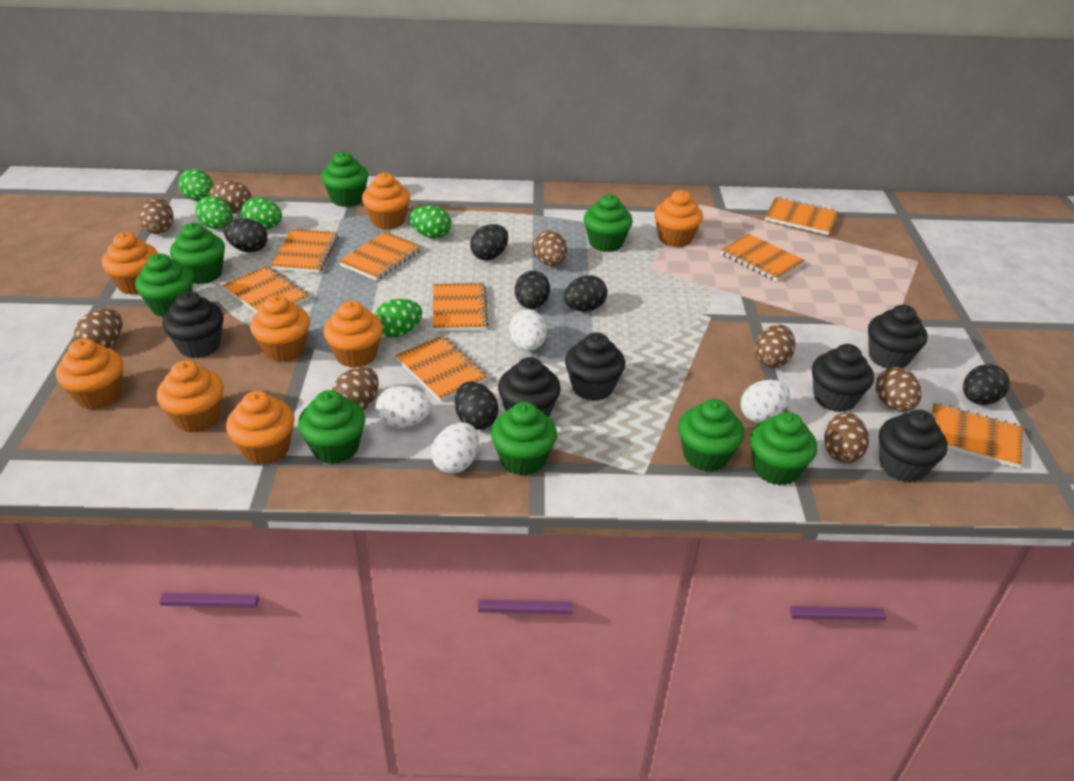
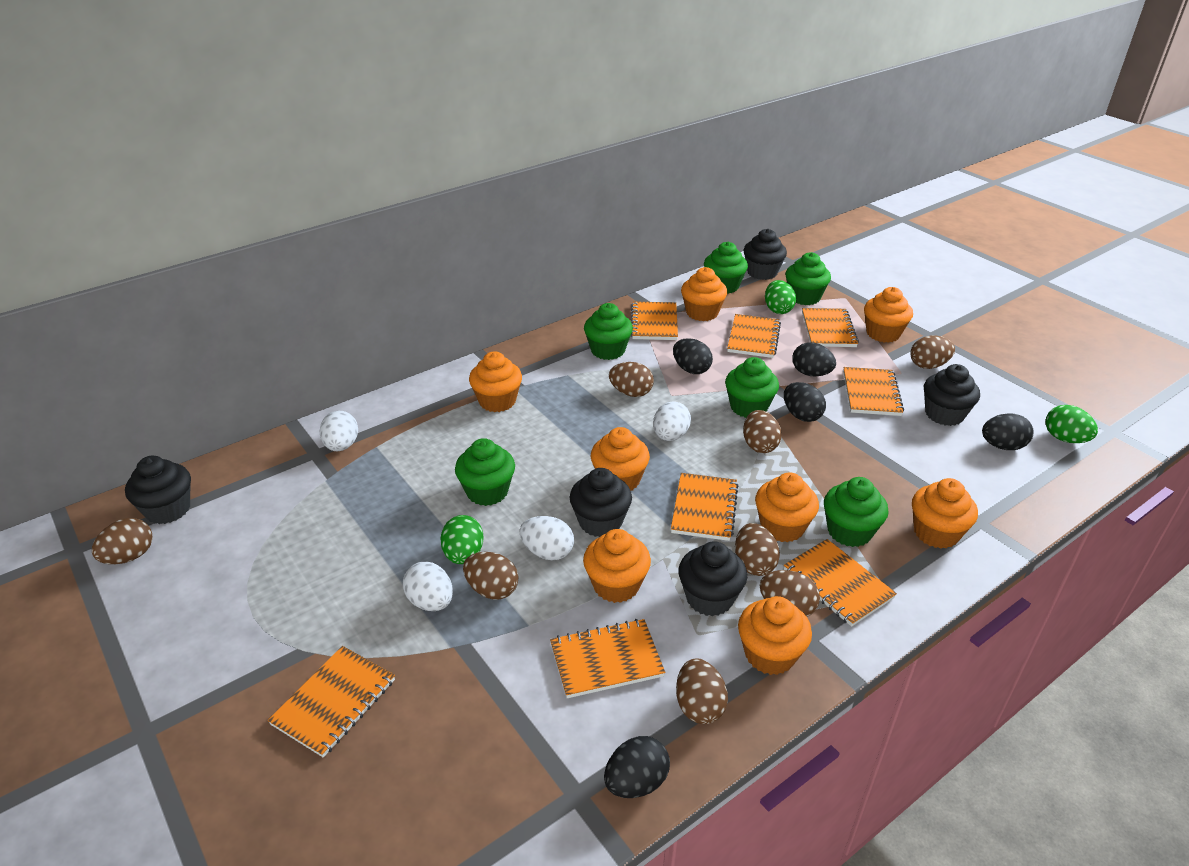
black cupcake: 6 -> 5
black egg: 6 -> 5
green cupcake: 8 -> 6
green egg: 5 -> 3

